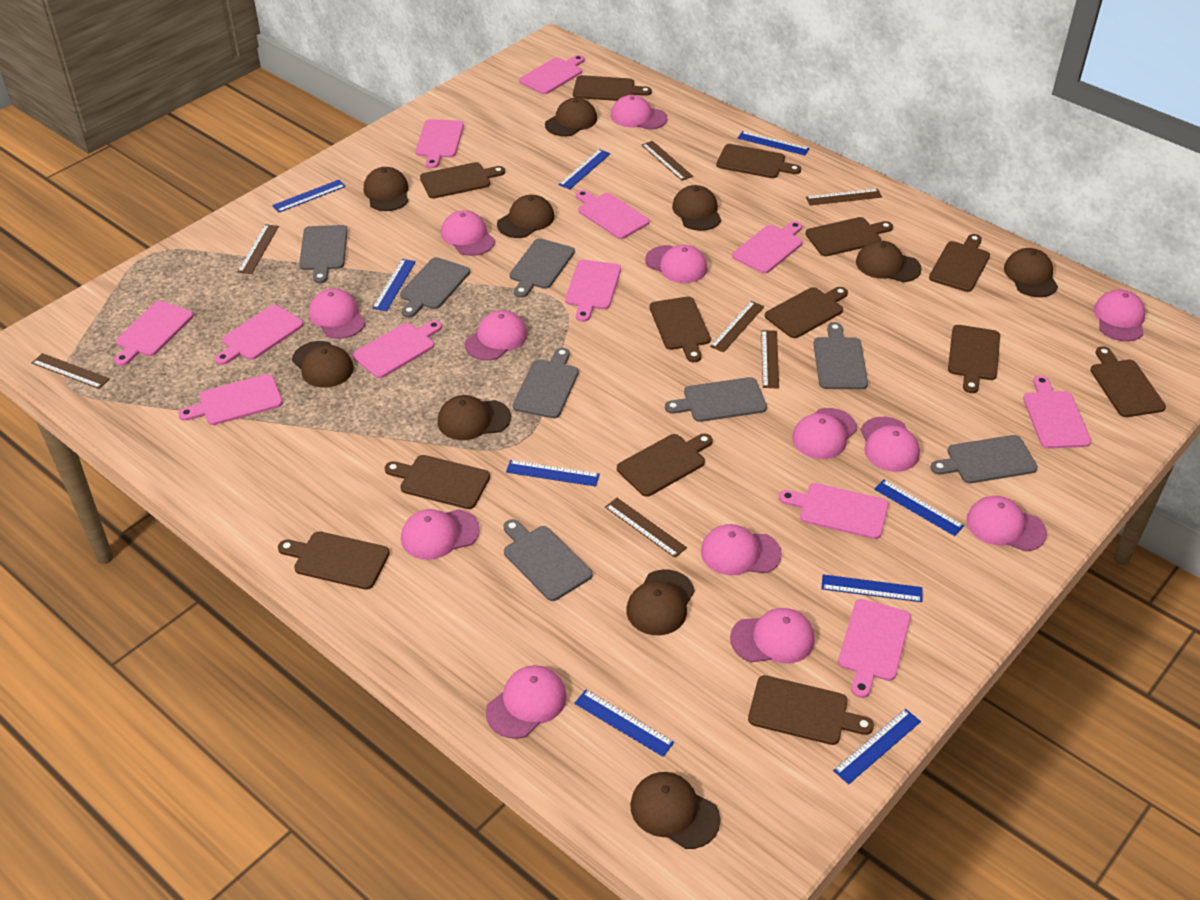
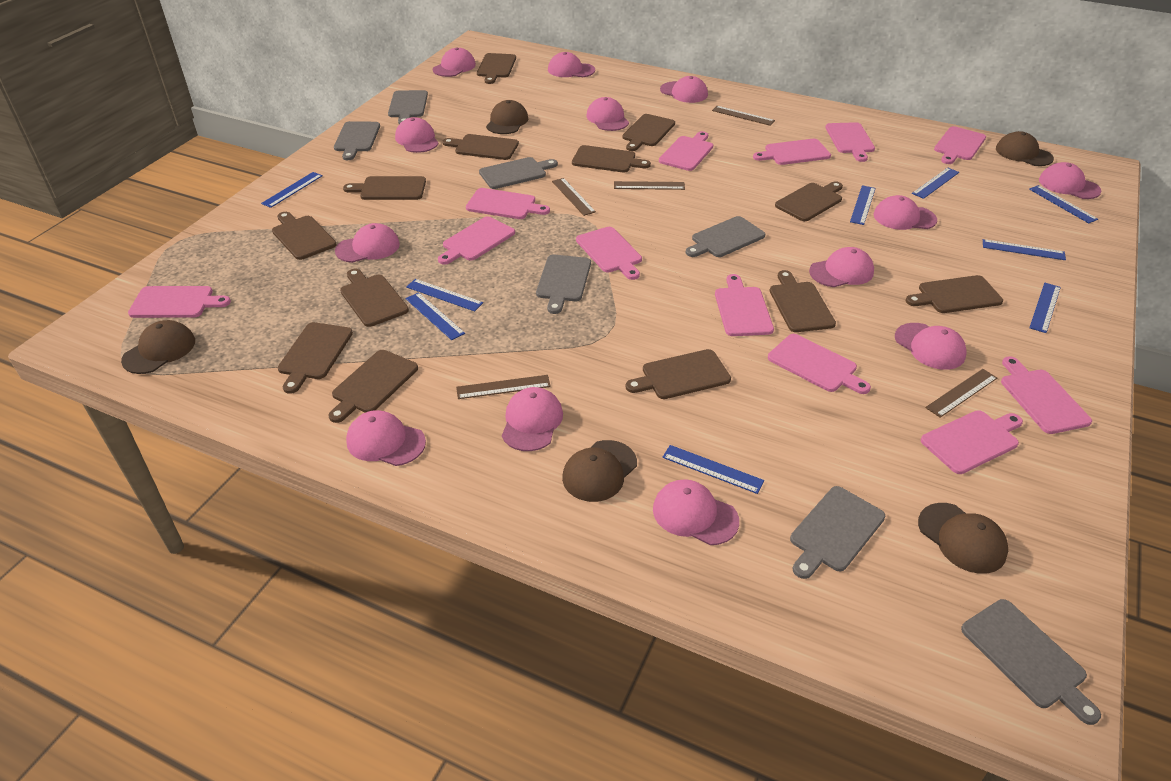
brown cap: 10 -> 5
brown ruler: 7 -> 5
grey cutting board: 8 -> 7

